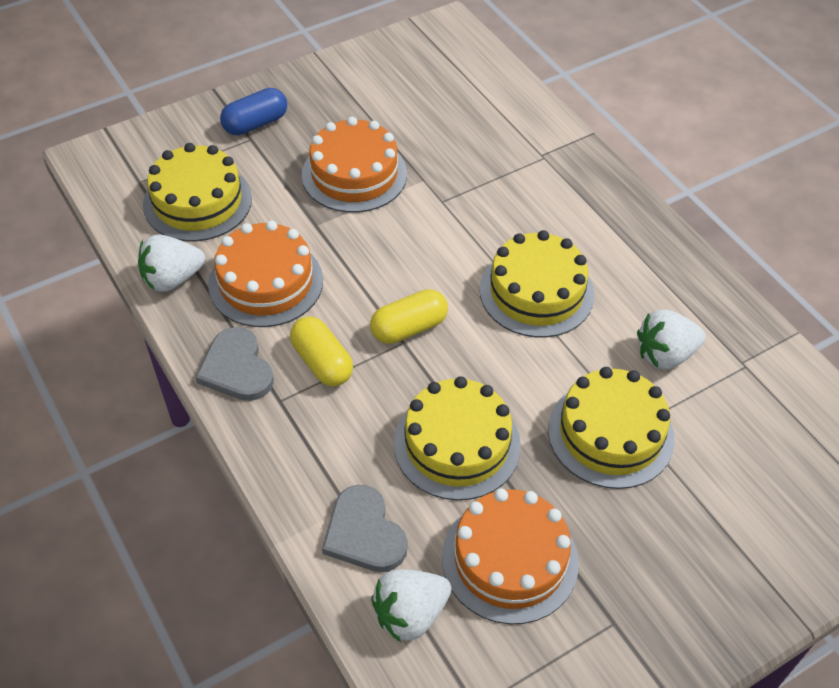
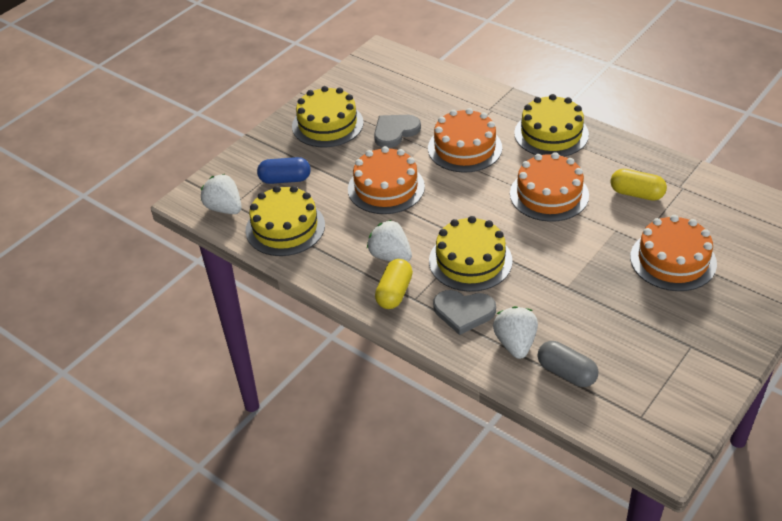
grey capsule: 0 -> 1
orange cake: 3 -> 4

